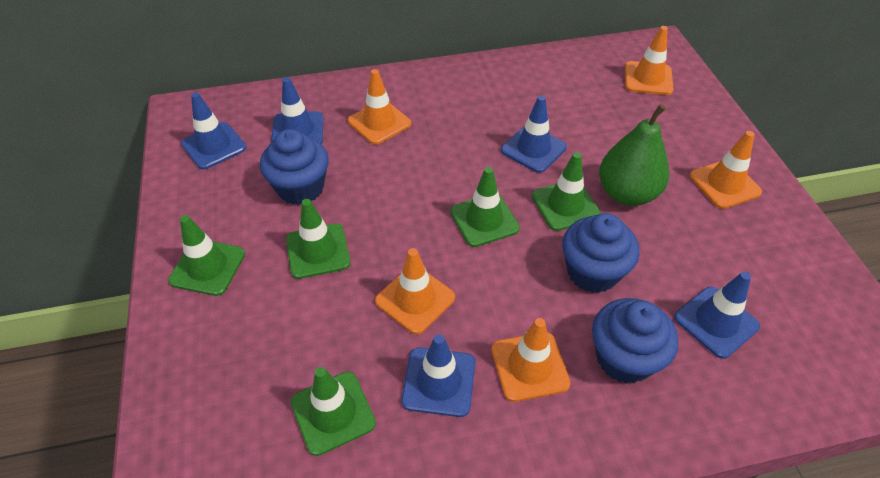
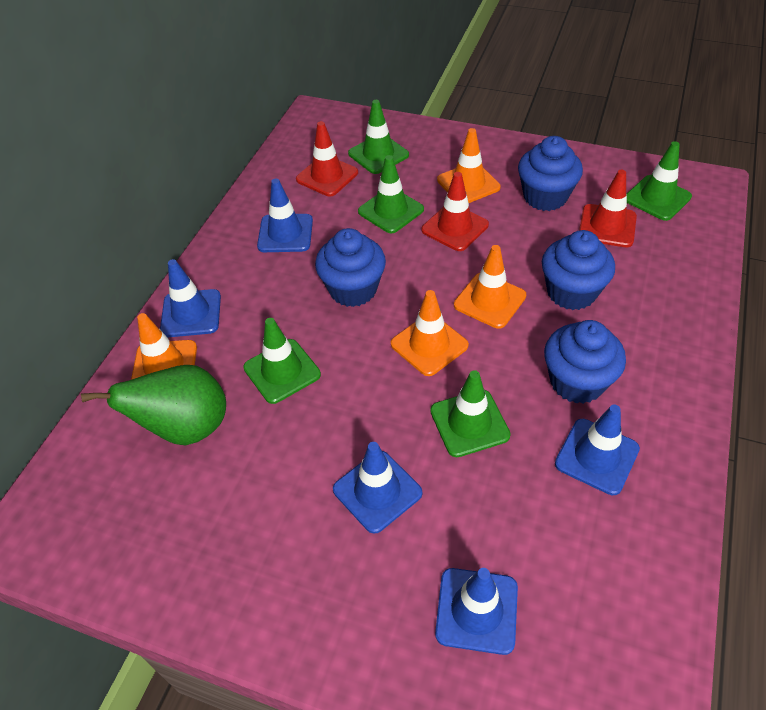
blue cupcake: 3 -> 4
orange traffic cone: 5 -> 4
red traffic cone: 0 -> 3

